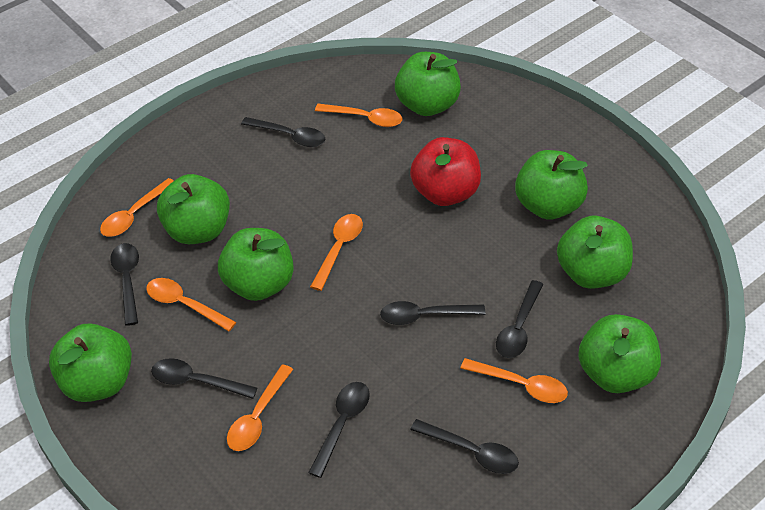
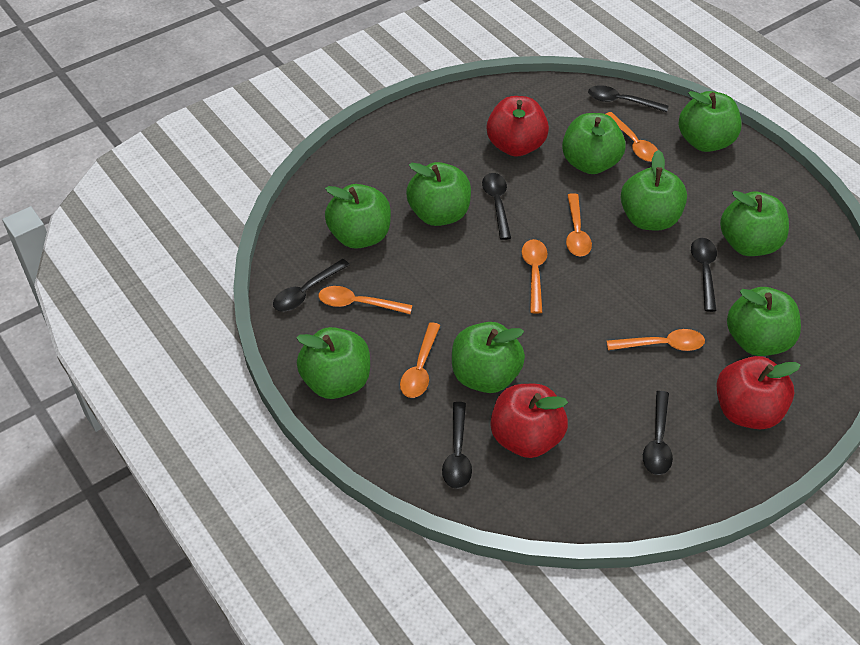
black spoon: 7 -> 6
green apple: 7 -> 9
red apple: 1 -> 3

